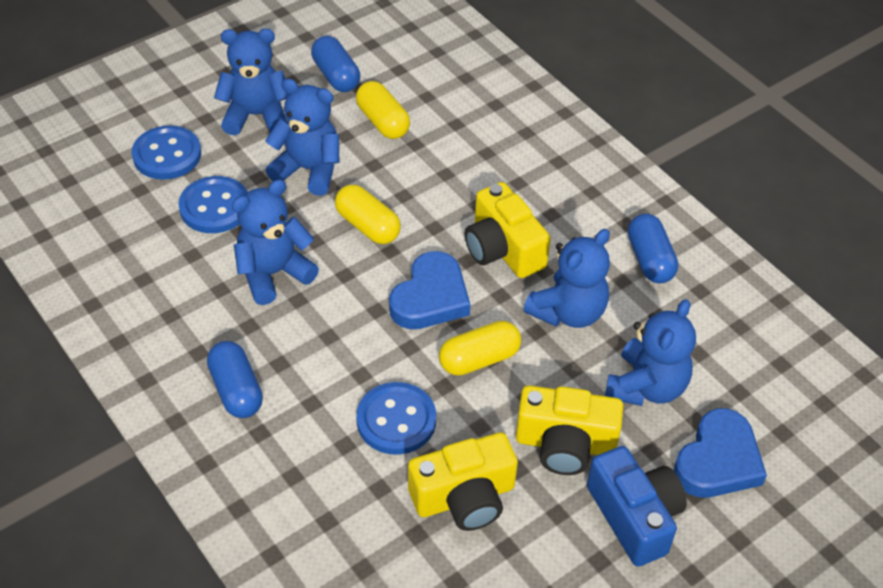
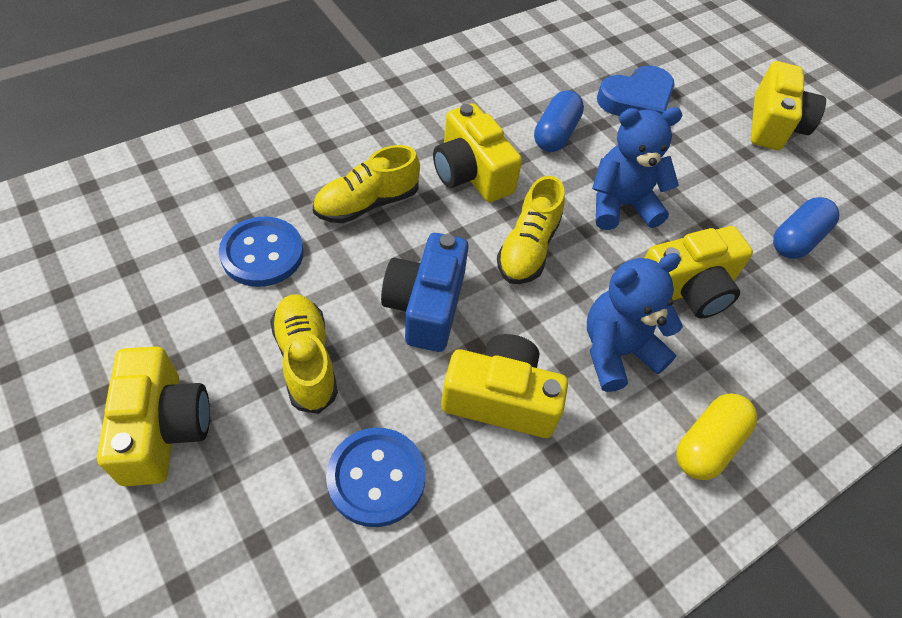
blue button: 3 -> 2
blue capsule: 3 -> 2
blue heart: 2 -> 1
blue teddy bear: 5 -> 2
yellow camera: 3 -> 5
yellow capsule: 3 -> 1
yellow shoe: 0 -> 3

